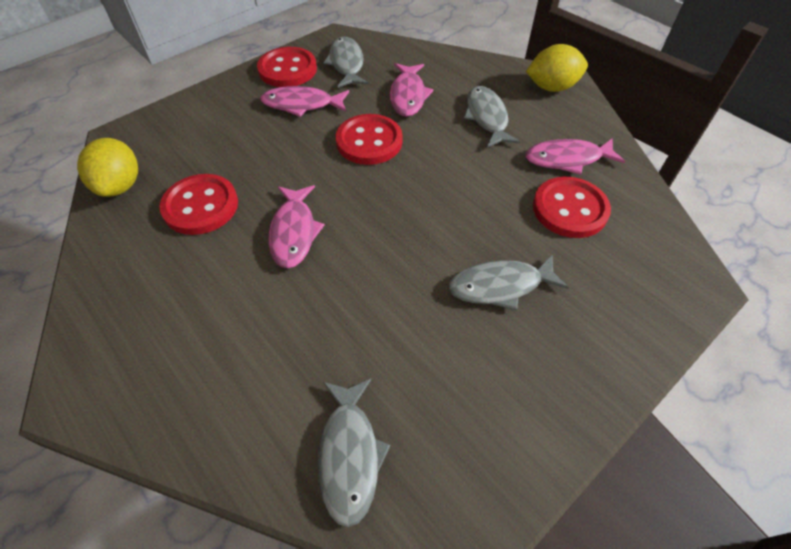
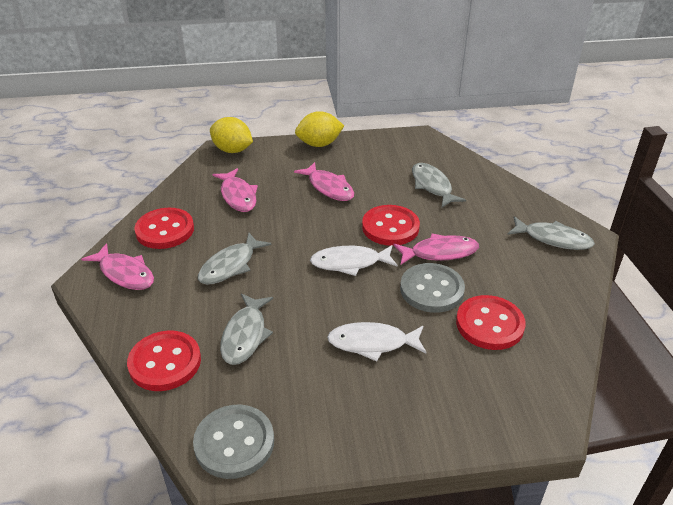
grey button: 0 -> 2
white fish: 0 -> 2

